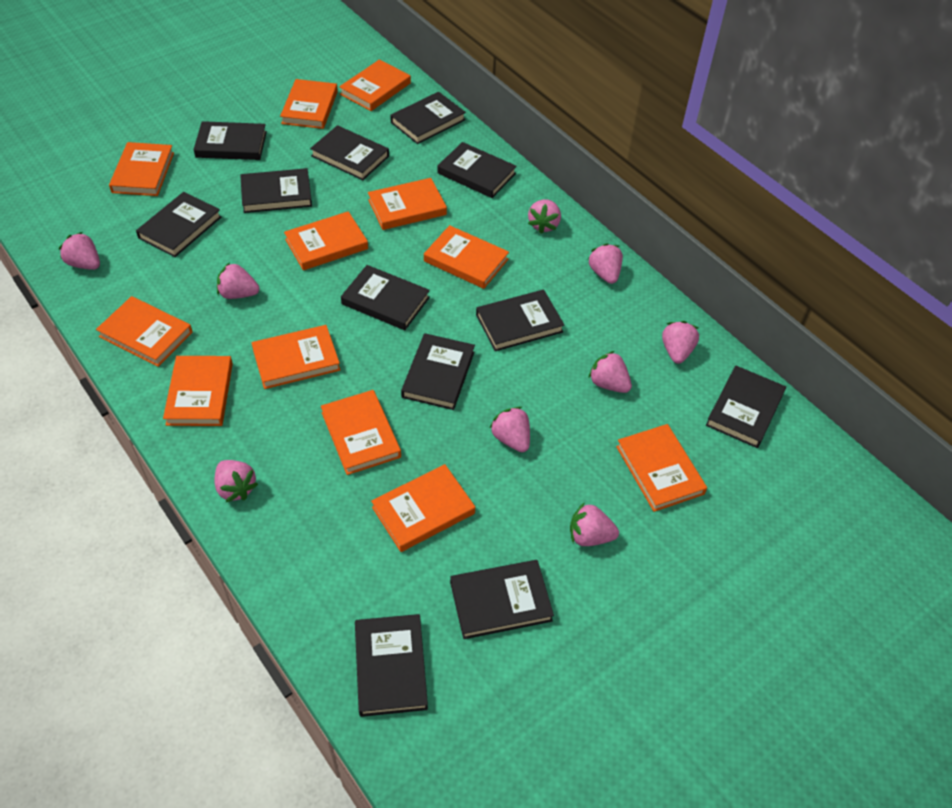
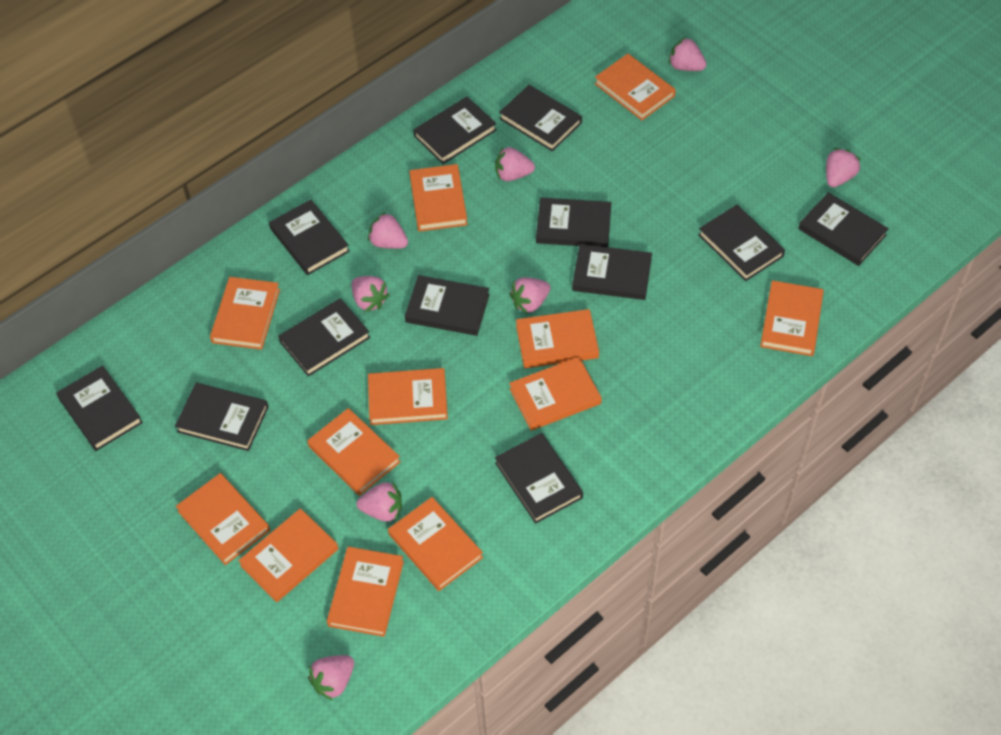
pink strawberry: 9 -> 8

